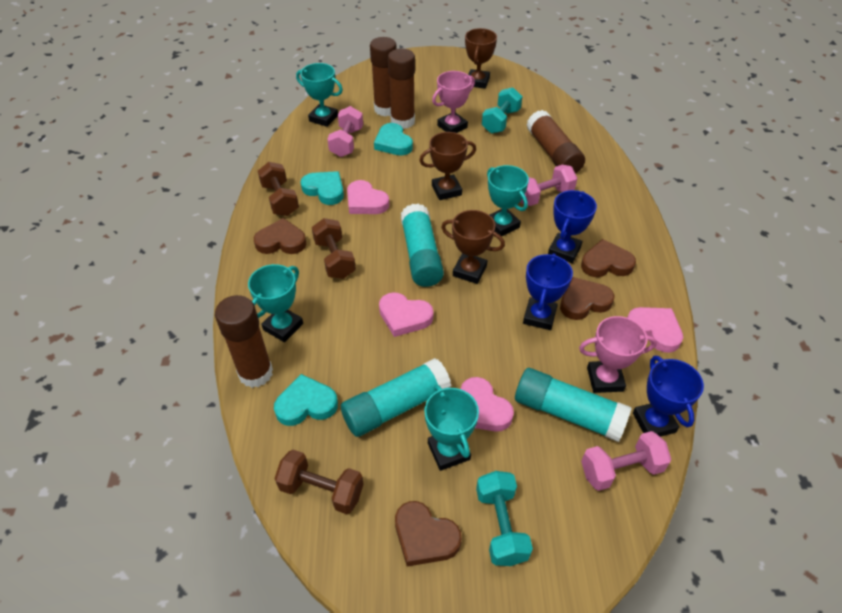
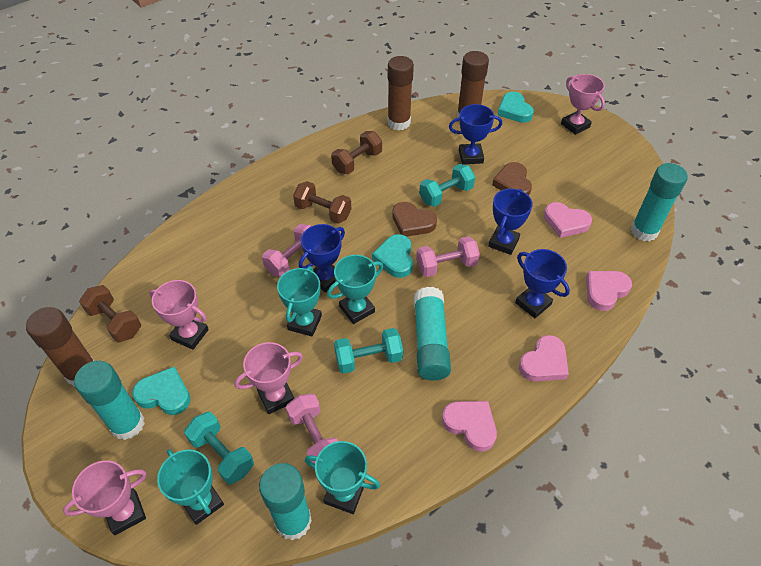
blue trophy: 3 -> 4
brown glue stick: 4 -> 3
brown heart: 4 -> 2
brown trophy: 3 -> 0
pink trophy: 2 -> 4
turquoise dumbbell: 2 -> 3
turquoise glue stick: 3 -> 4

